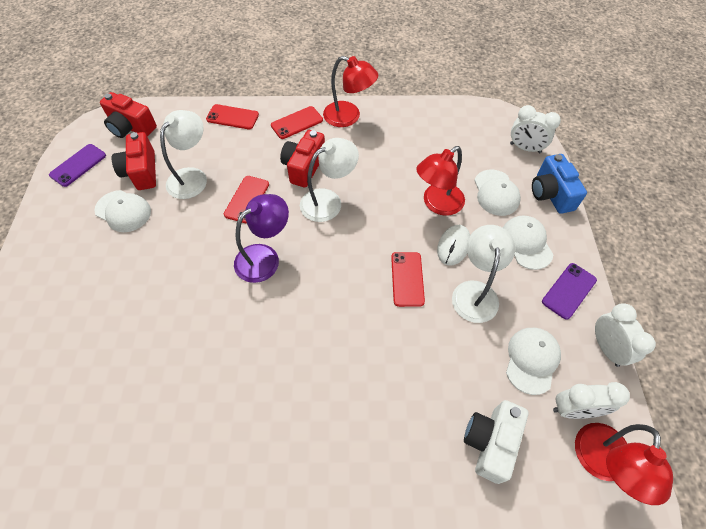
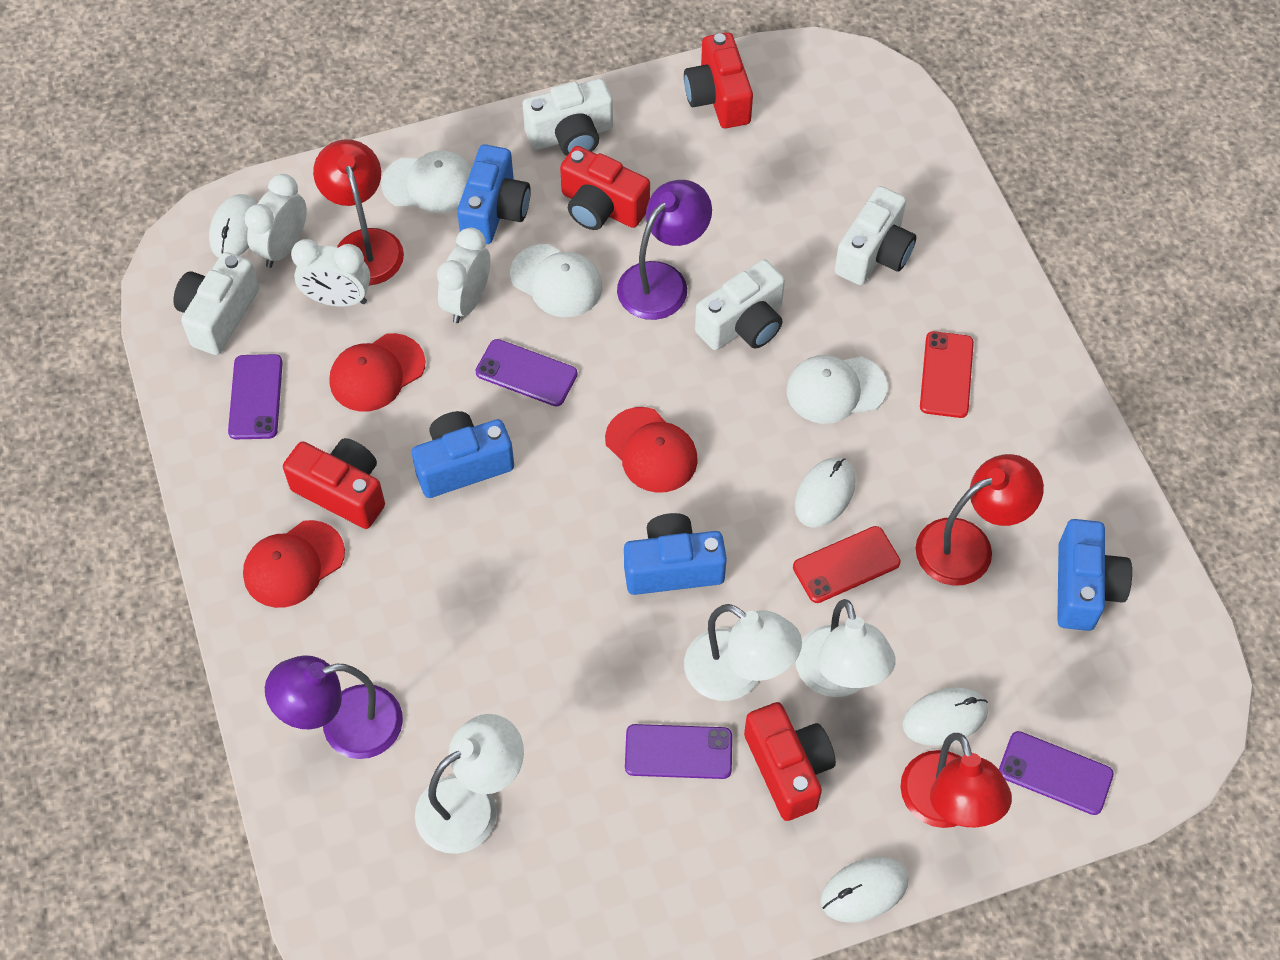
blue camera: 1 -> 4
purple lamp: 1 -> 2
purple phone: 2 -> 4
red camera: 3 -> 4
red cap: 0 -> 3
red phone: 4 -> 2
white camera: 1 -> 4
white cap: 4 -> 3
white mouse: 1 -> 4

